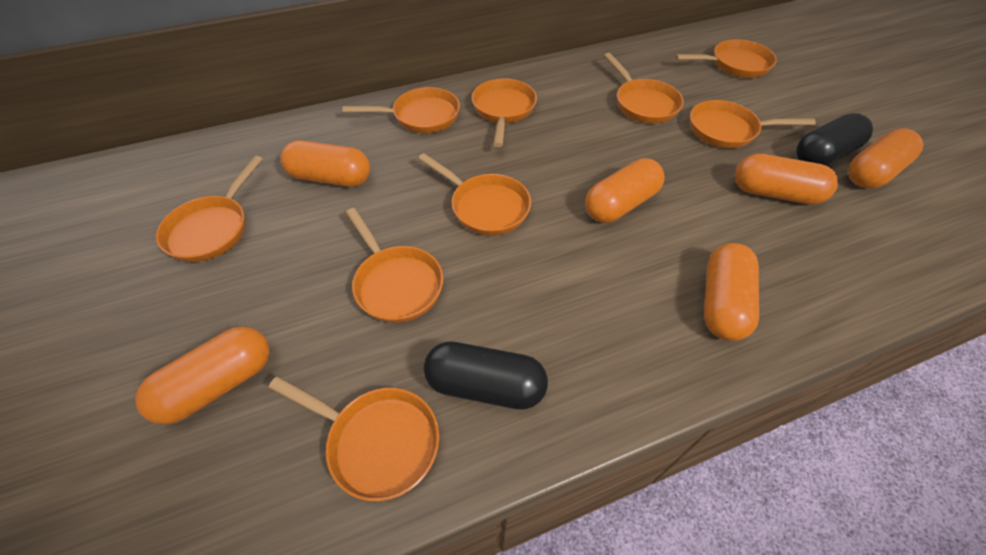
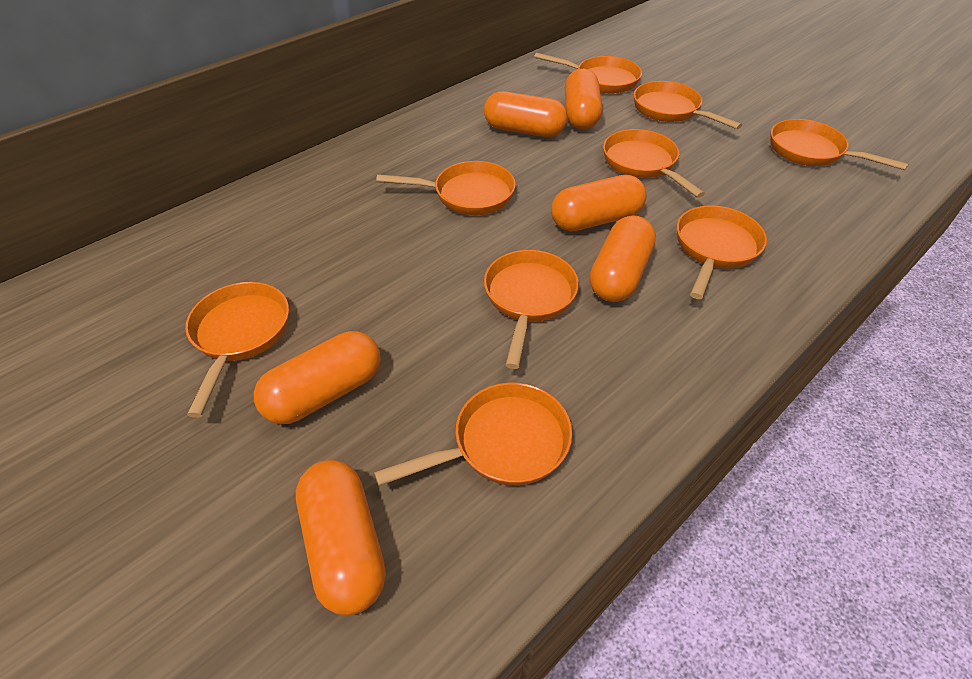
black capsule: 2 -> 0

